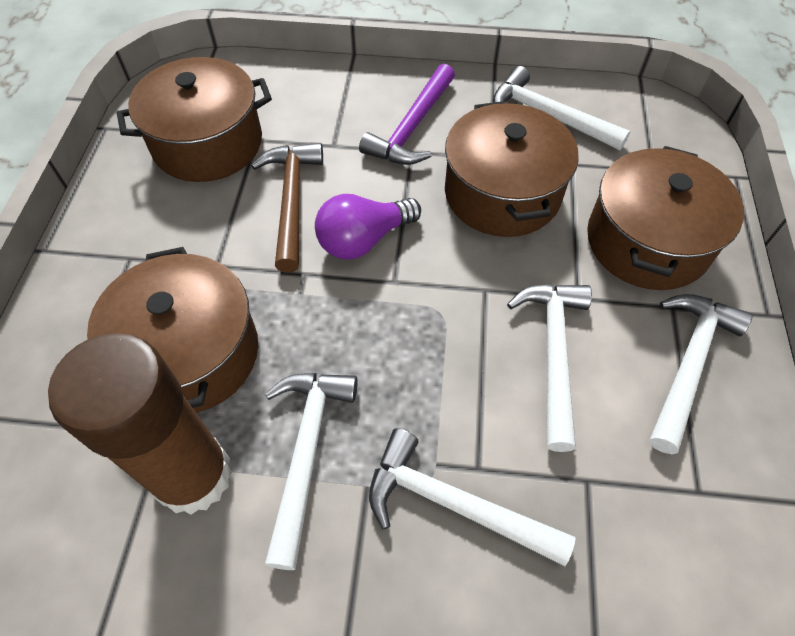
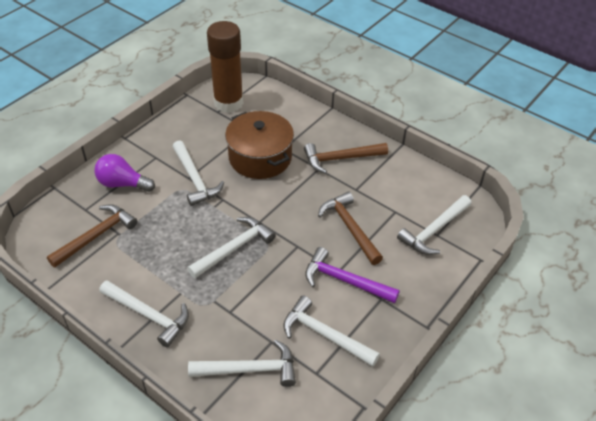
brown hammer: 1 -> 3
brown pot: 4 -> 1
white hammer: 5 -> 6

